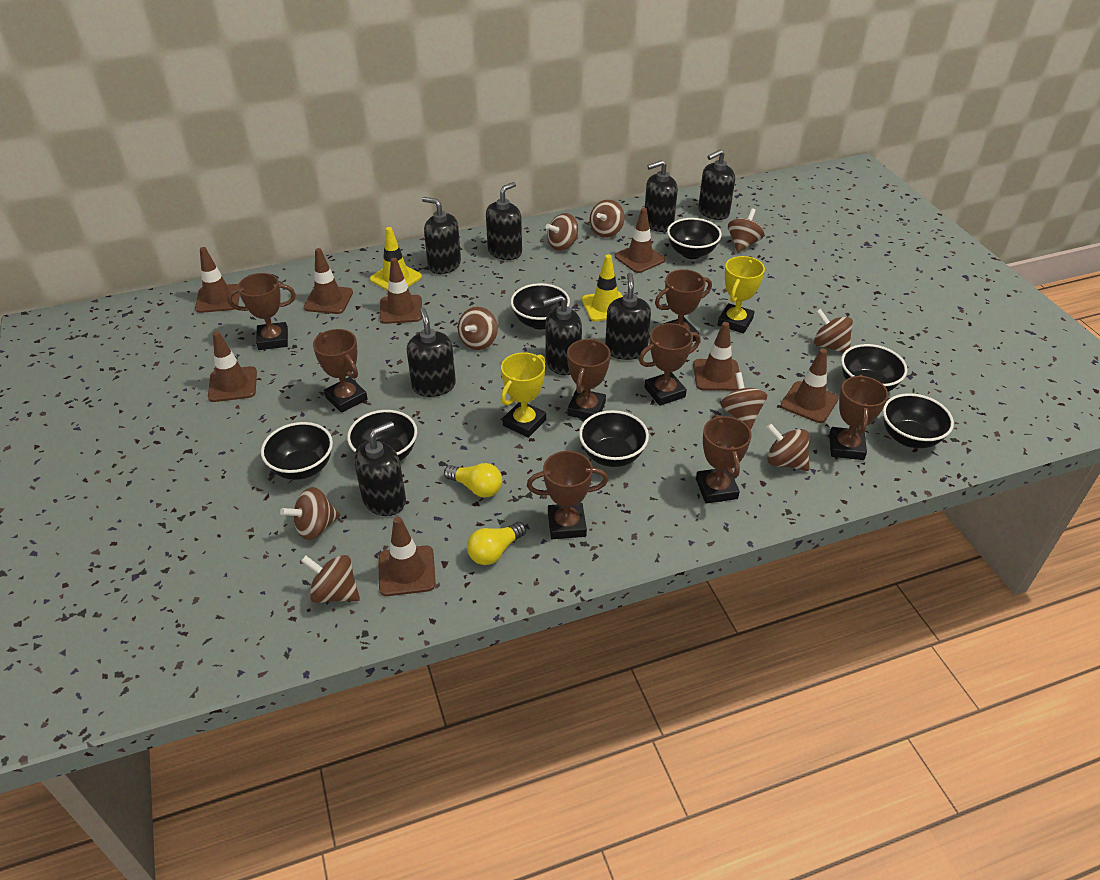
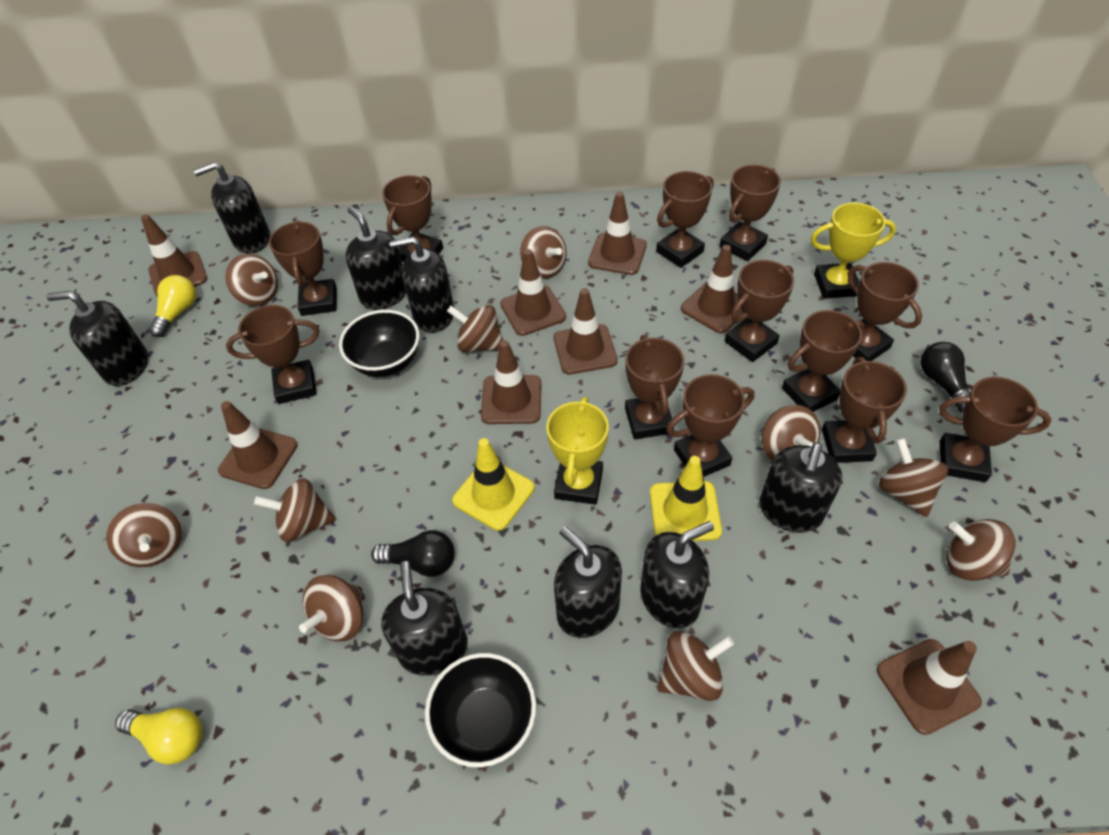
black bowl: 7 -> 2
black light bulb: 0 -> 2
brown spinning top: 9 -> 10
brown trophy: 8 -> 12

